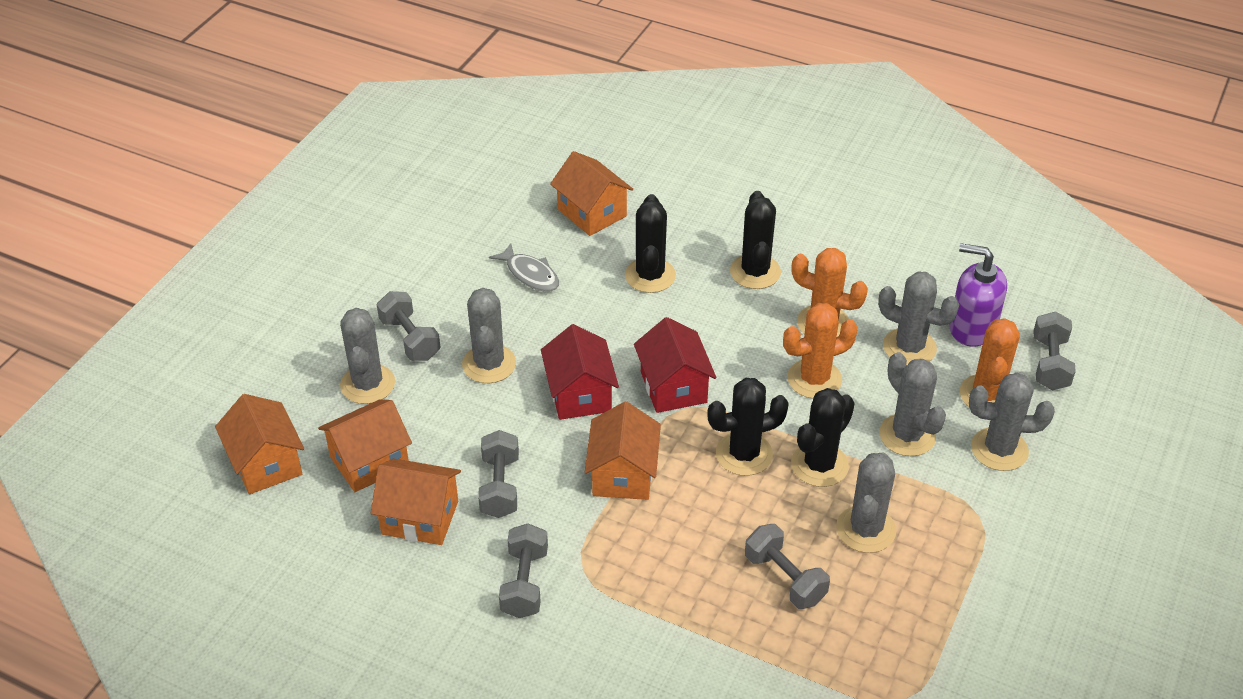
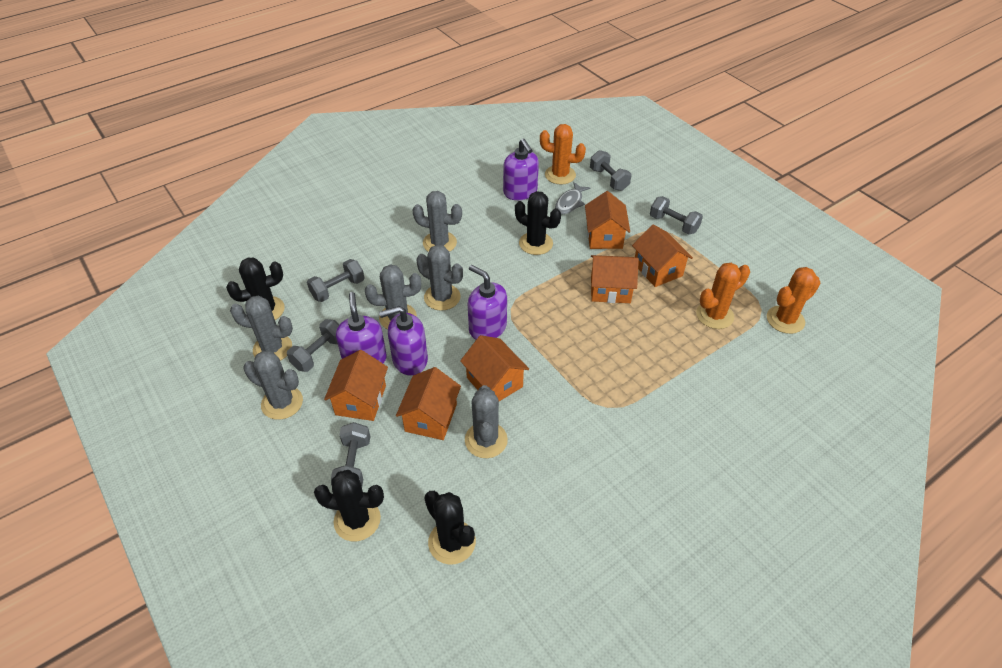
orange house: 5 -> 6
purple soap dispenser: 1 -> 4
red house: 2 -> 0

